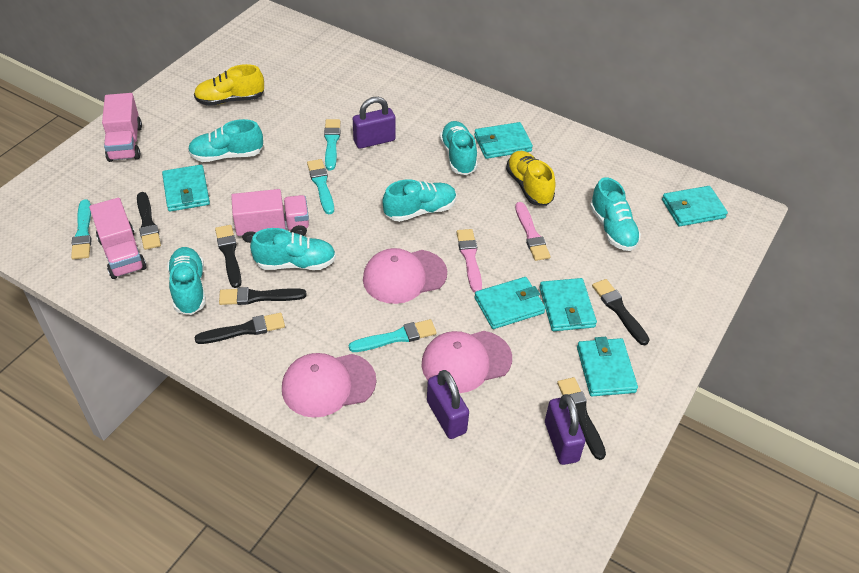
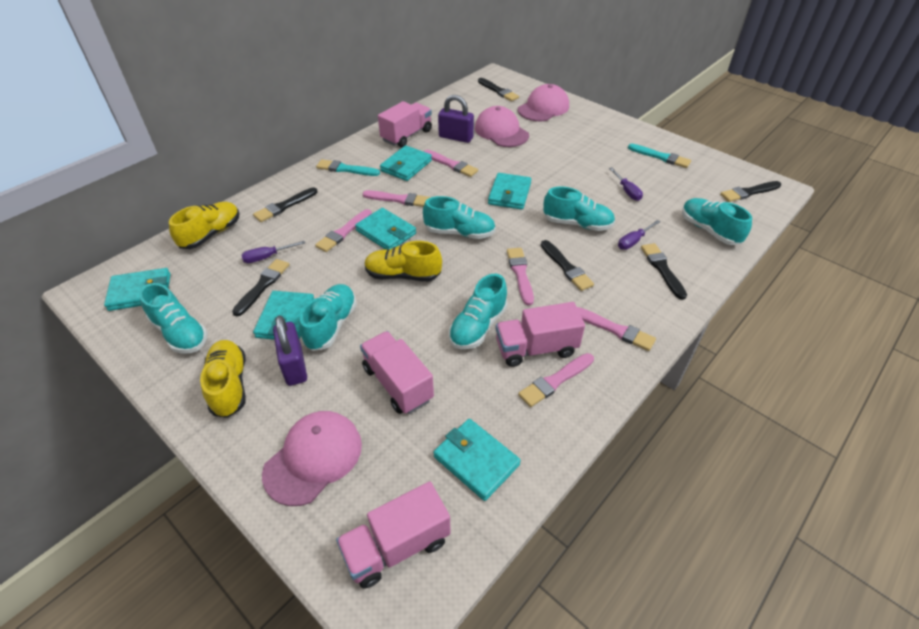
pink brush: 2 -> 6
pink truck: 3 -> 4
purple padlock: 3 -> 2
purple screwdriver: 0 -> 3
turquoise brush: 4 -> 2
yellow shoe: 2 -> 3

